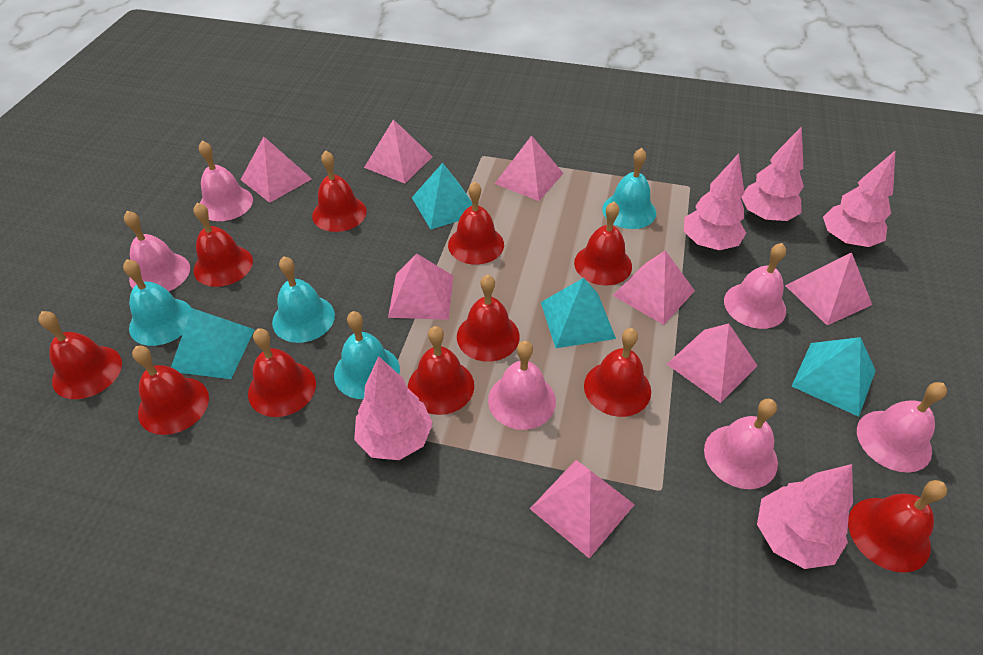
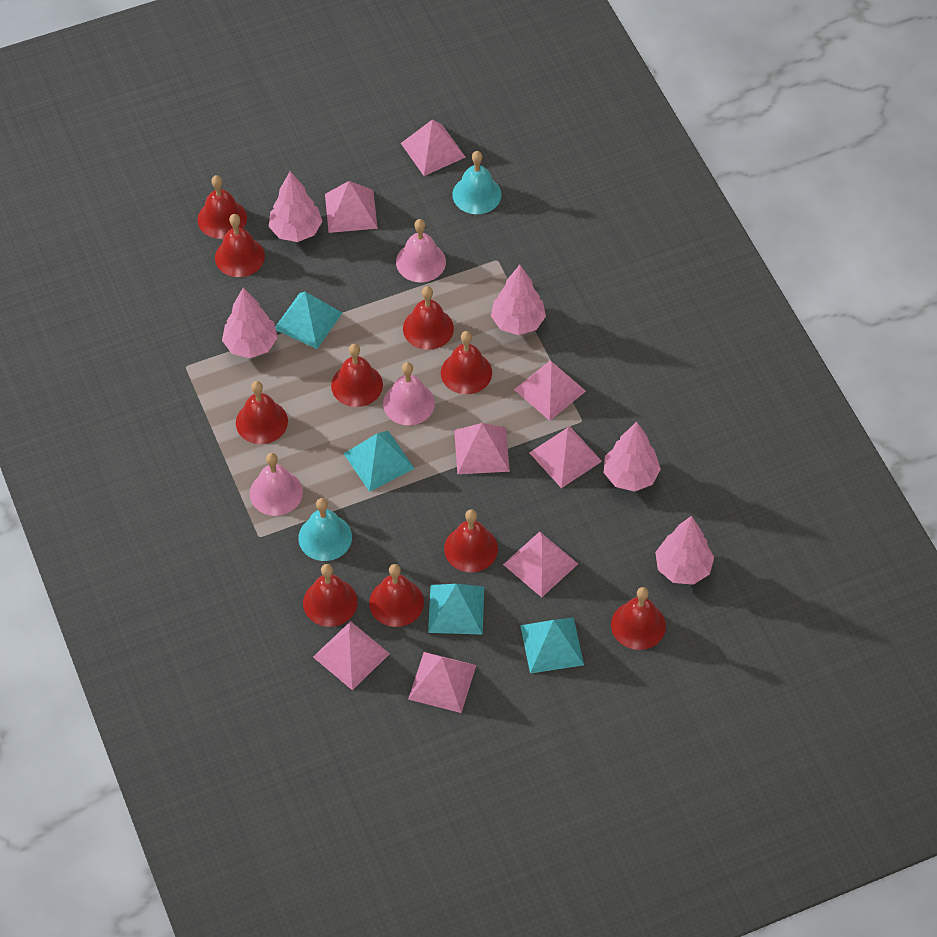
pink bell: 6 -> 3
red bell: 11 -> 10
turquoise bell: 4 -> 2

